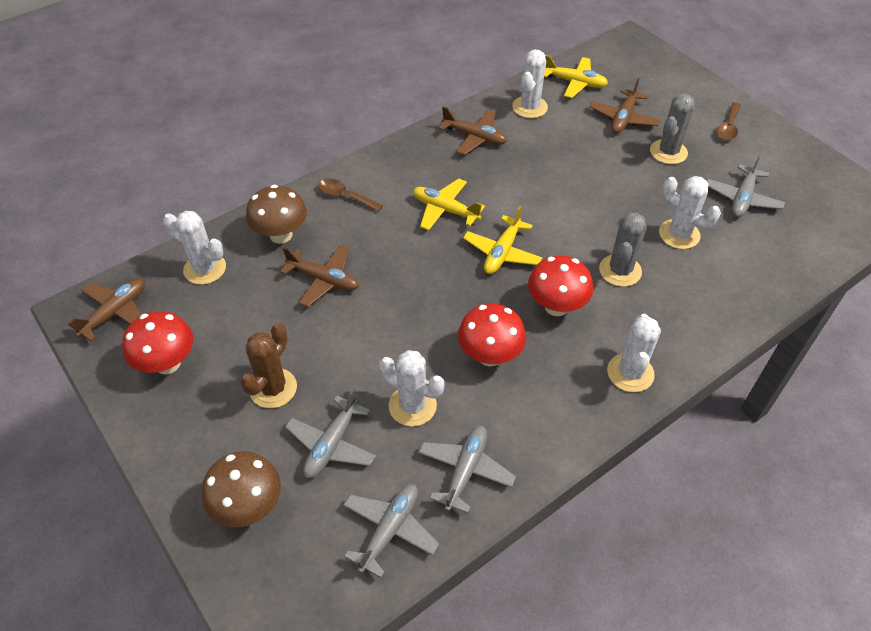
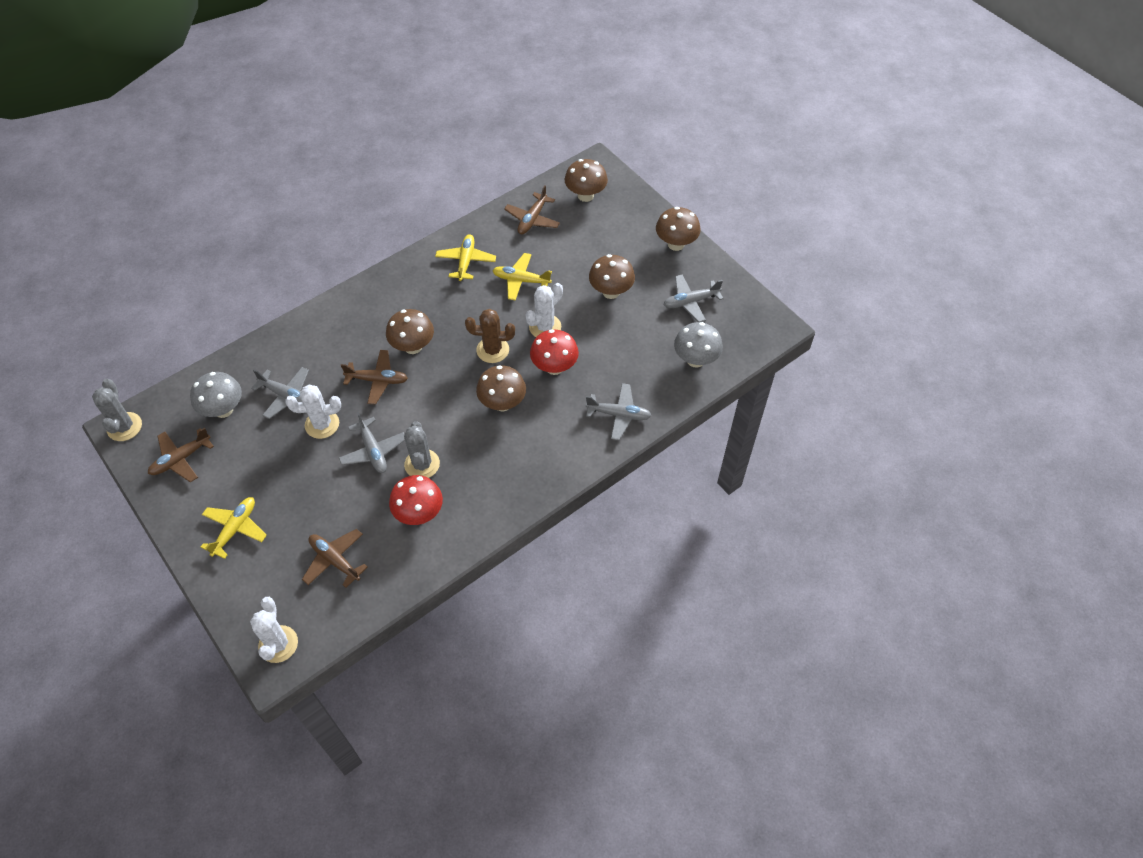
brown mushroom: 2 -> 5
brown spoon: 2 -> 0
grey mushroom: 0 -> 2
red mushroom: 3 -> 2
white cactus: 5 -> 3

